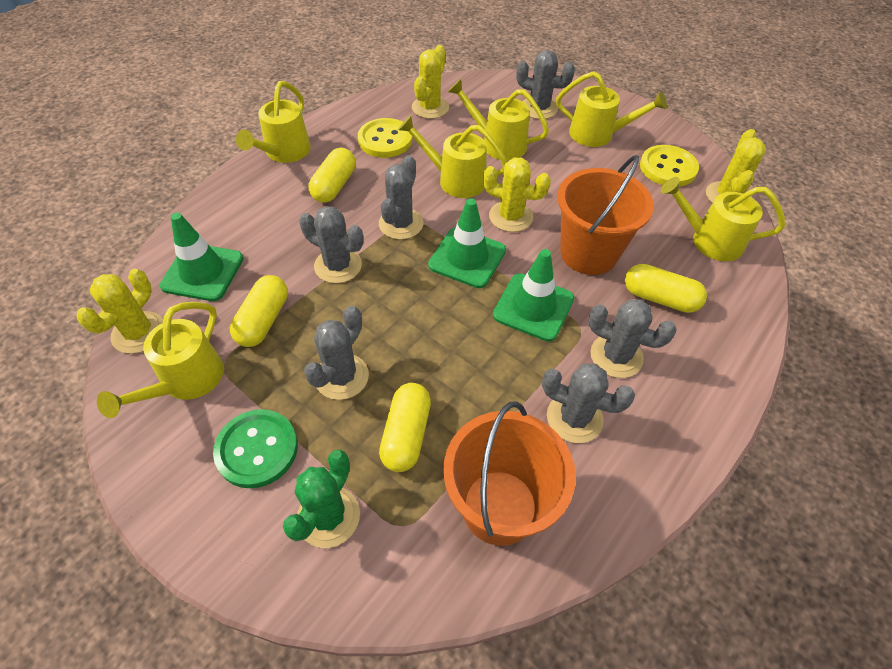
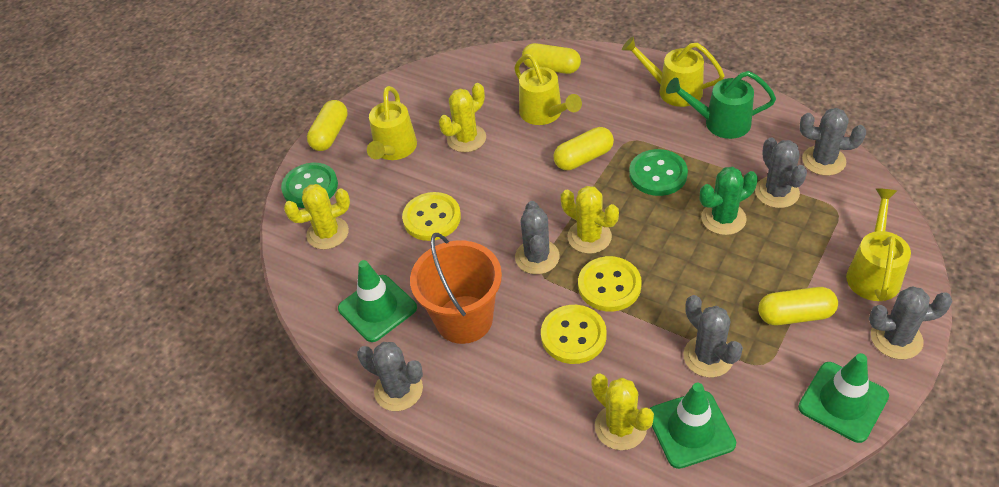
green button: 1 -> 2
green watering can: 0 -> 1
orange bucket: 2 -> 1
yellow button: 2 -> 3
yellow watering can: 6 -> 4

